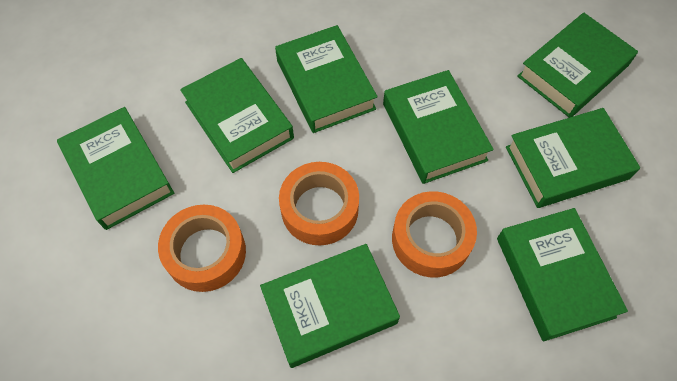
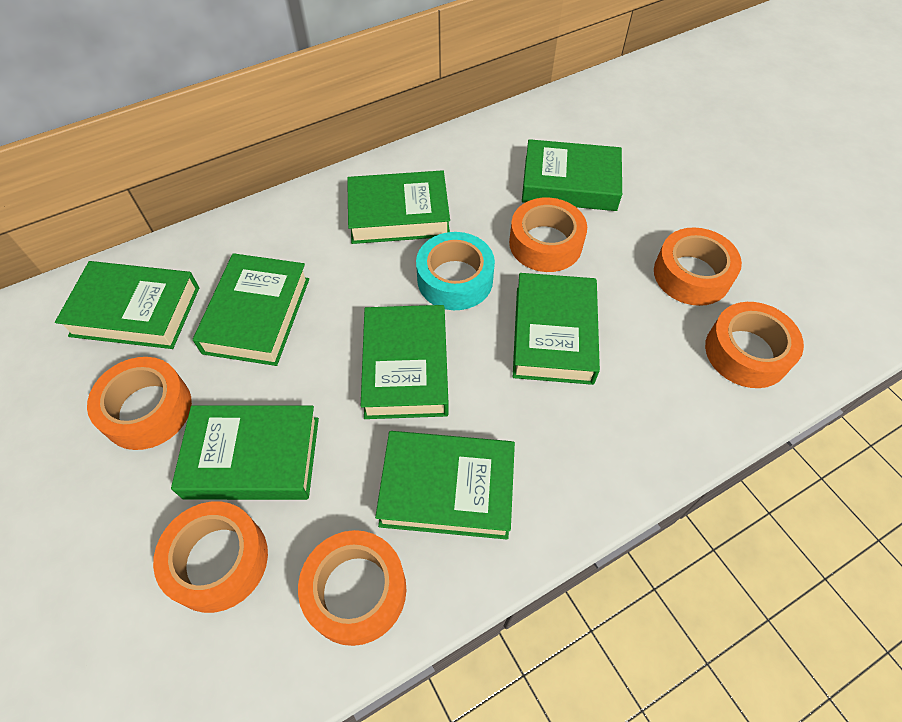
orange tape: 3 -> 6
turquoise tape: 0 -> 1

